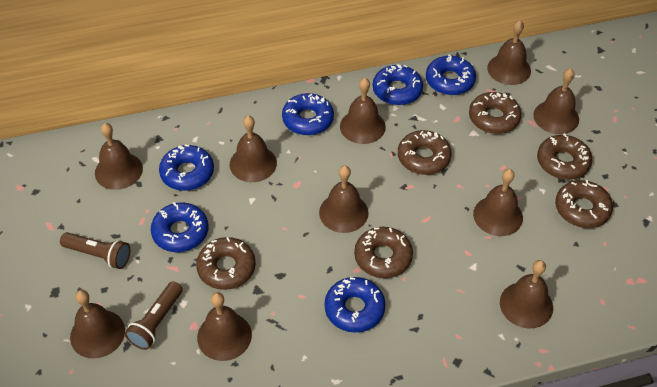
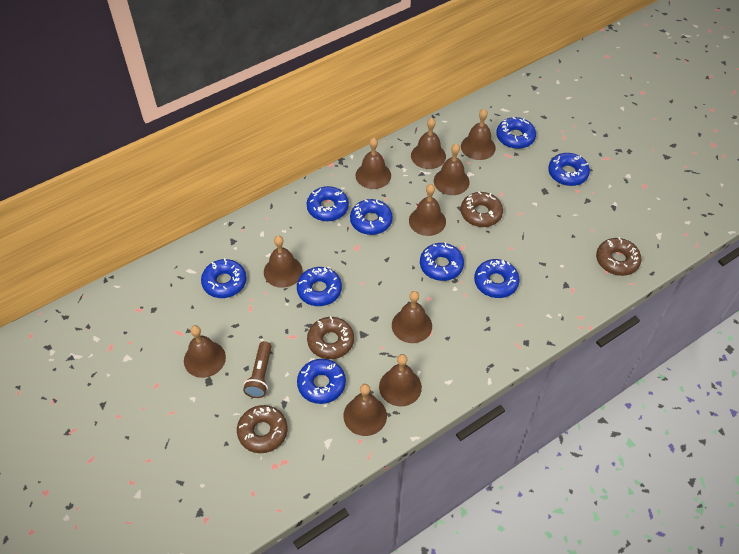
blue donut: 6 -> 9
brown donut: 6 -> 4
brown flashlight: 2 -> 1

